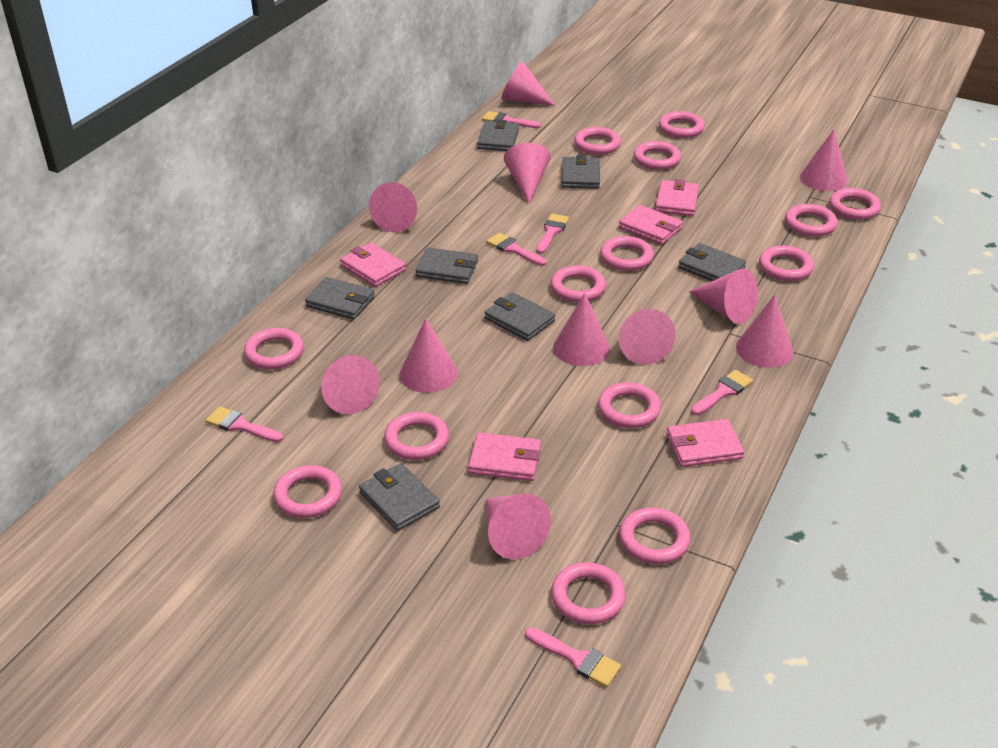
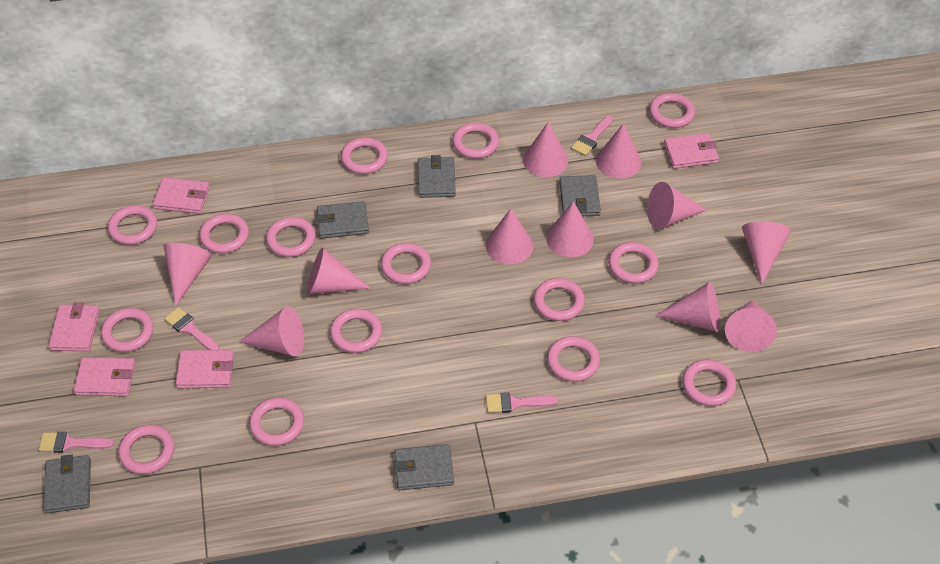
grey wallet: 7 -> 5
pink brush: 6 -> 4
pink ring: 14 -> 15

